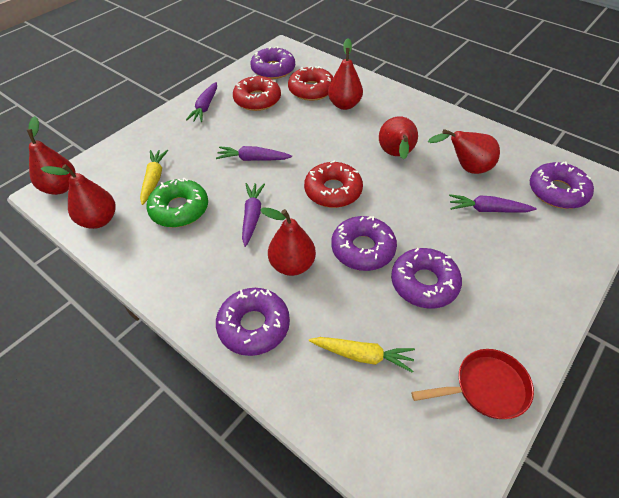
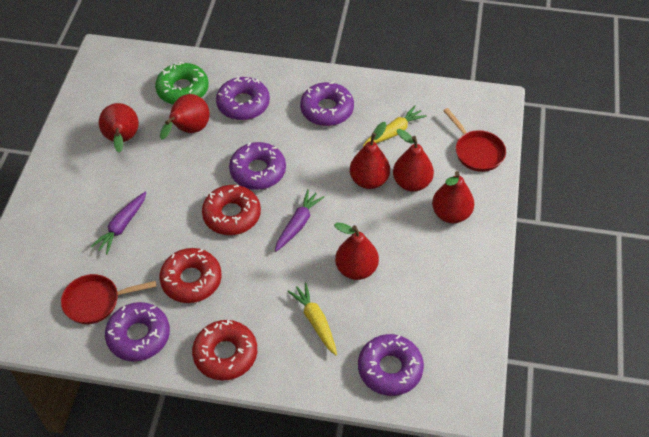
purple carrot: 4 -> 2
red pan: 1 -> 2

